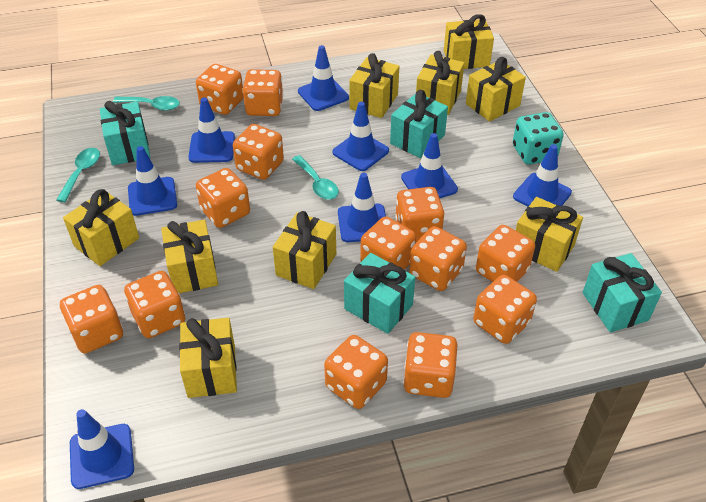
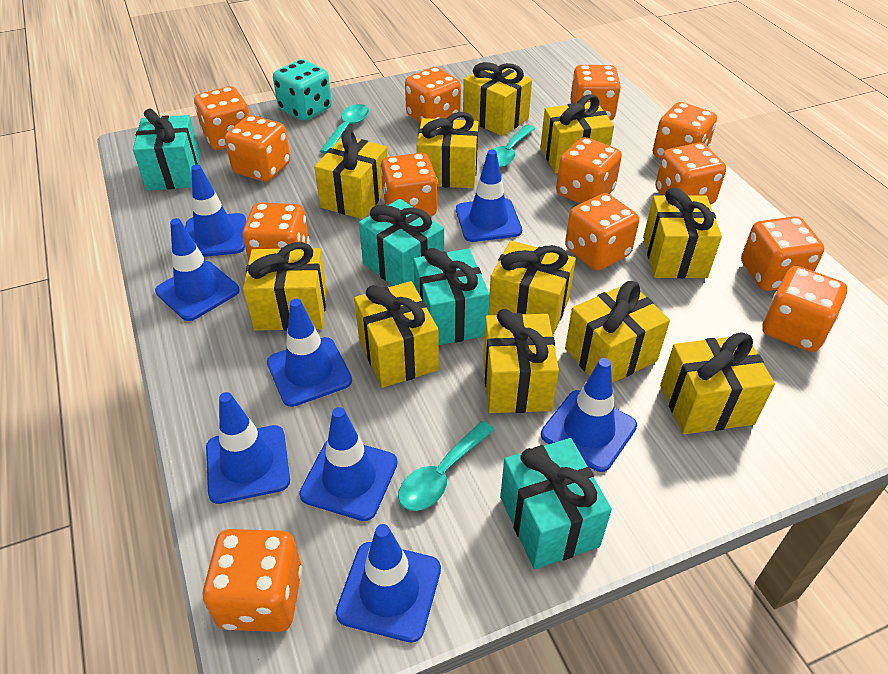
yellow gift: 9 -> 11

